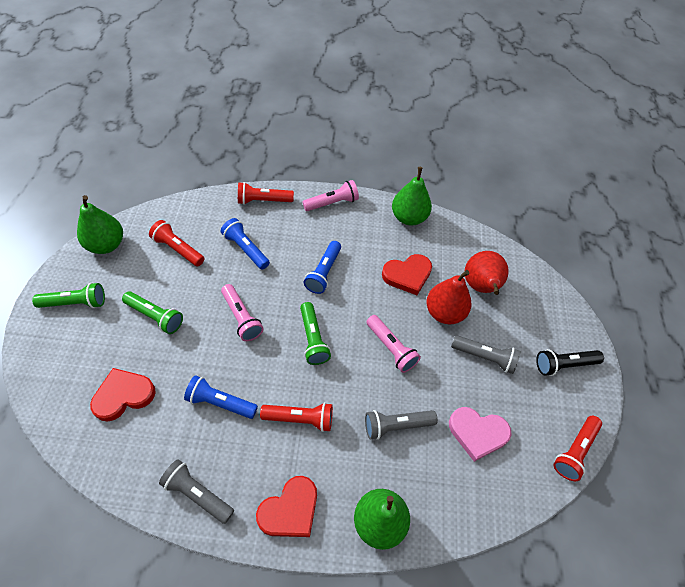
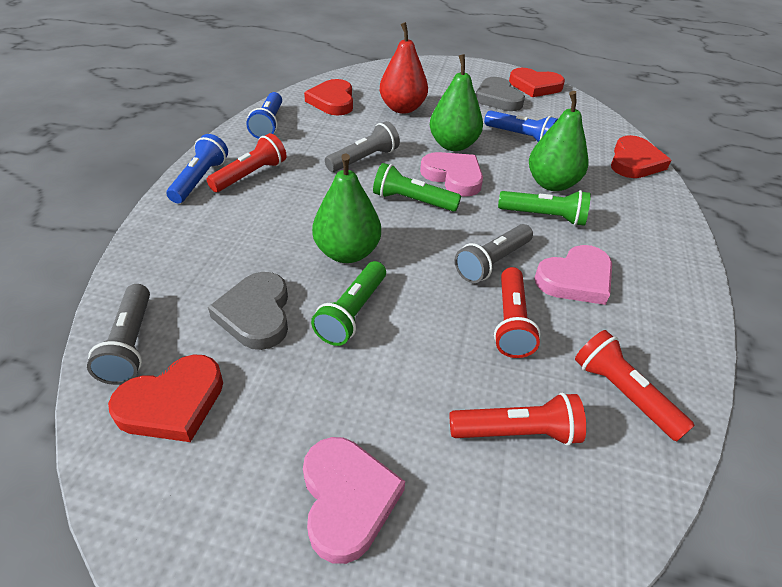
black flashlight: 1 -> 0
grey heart: 0 -> 2
pink flashlight: 3 -> 0
pink heart: 1 -> 3
red heart: 3 -> 4
red pear: 2 -> 1

